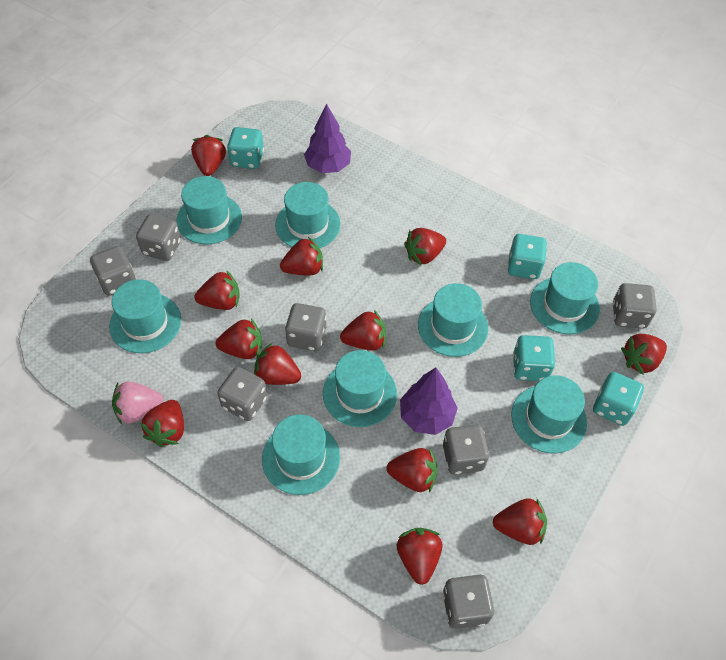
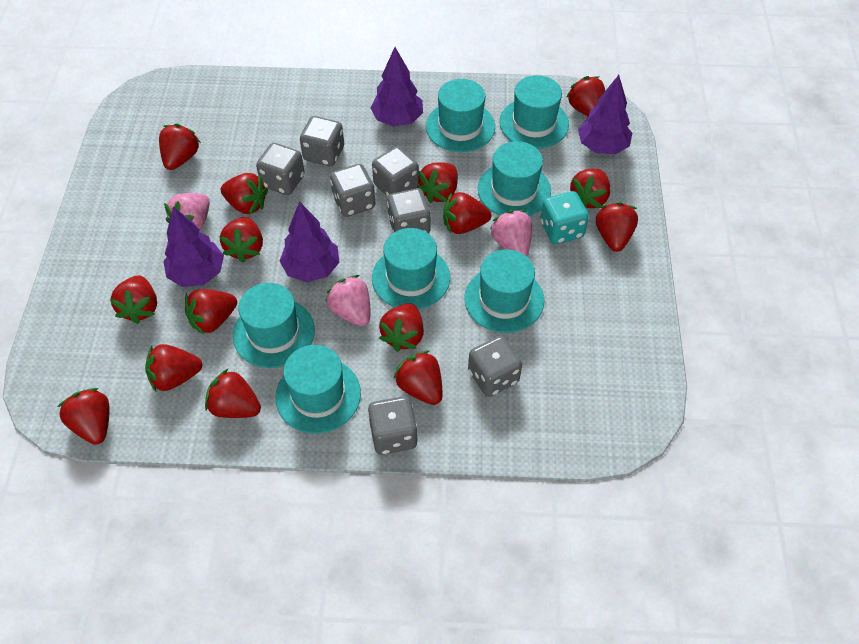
pink strawberry: 1 -> 3
purple tree: 2 -> 4
red strawberry: 12 -> 15
turquoise dice: 4 -> 1
turquoise hat: 8 -> 7

